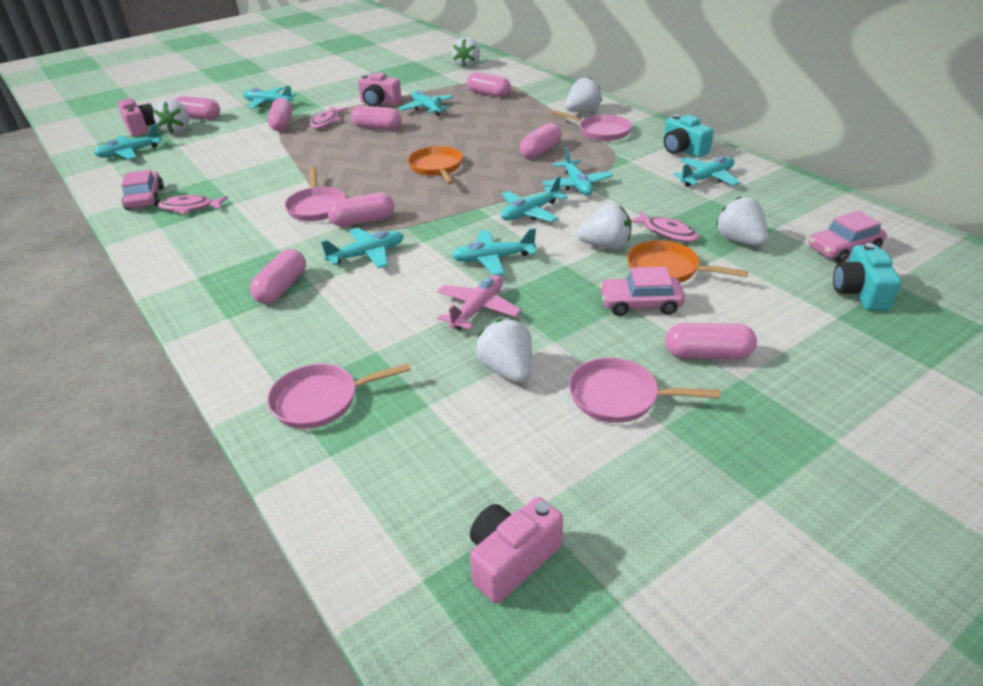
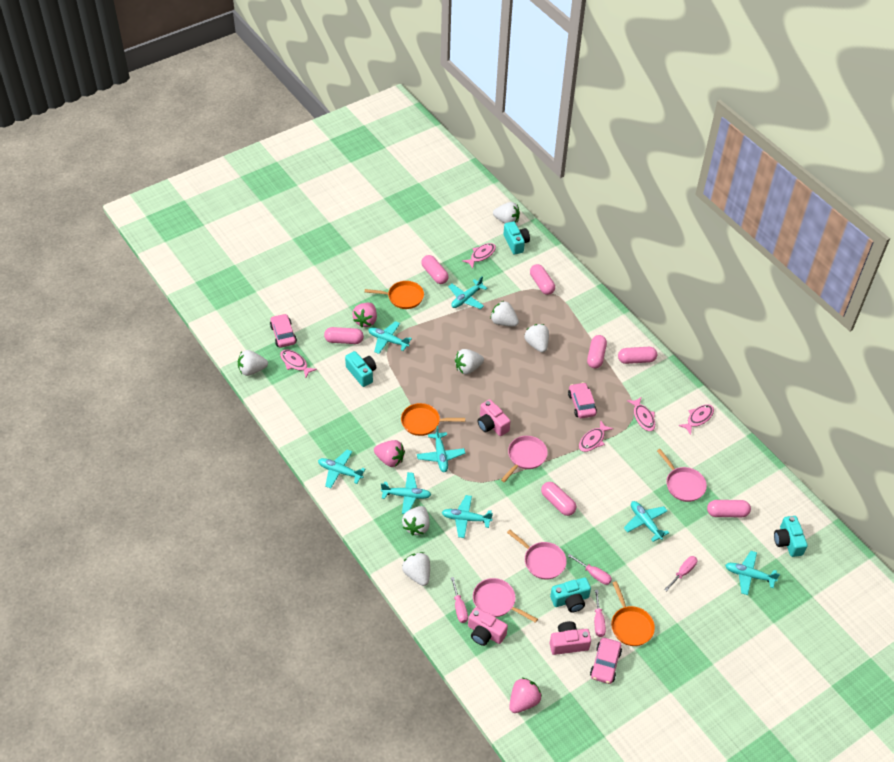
orange pan: 2 -> 3
pink capsule: 8 -> 7
pink fish: 3 -> 5
pink plane: 1 -> 0
pink screwdriver: 0 -> 4
pink strawberry: 0 -> 3
turquoise camera: 2 -> 4
white strawberry: 6 -> 7

